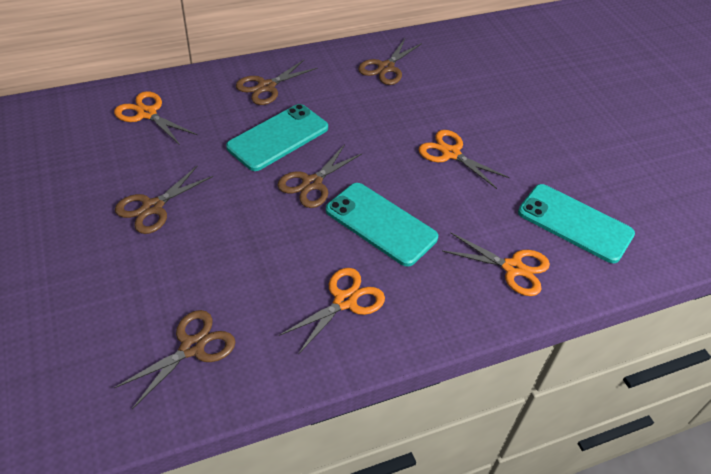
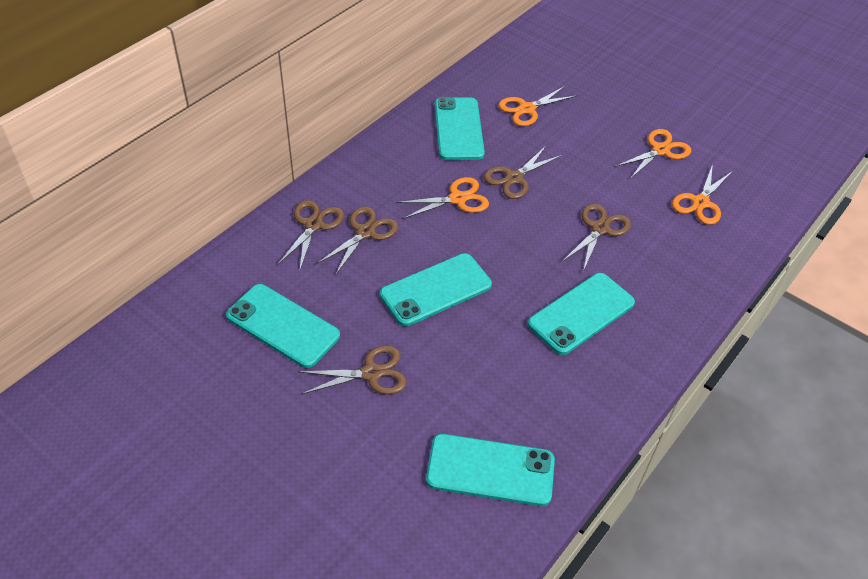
turquoise phone: 3 -> 5

